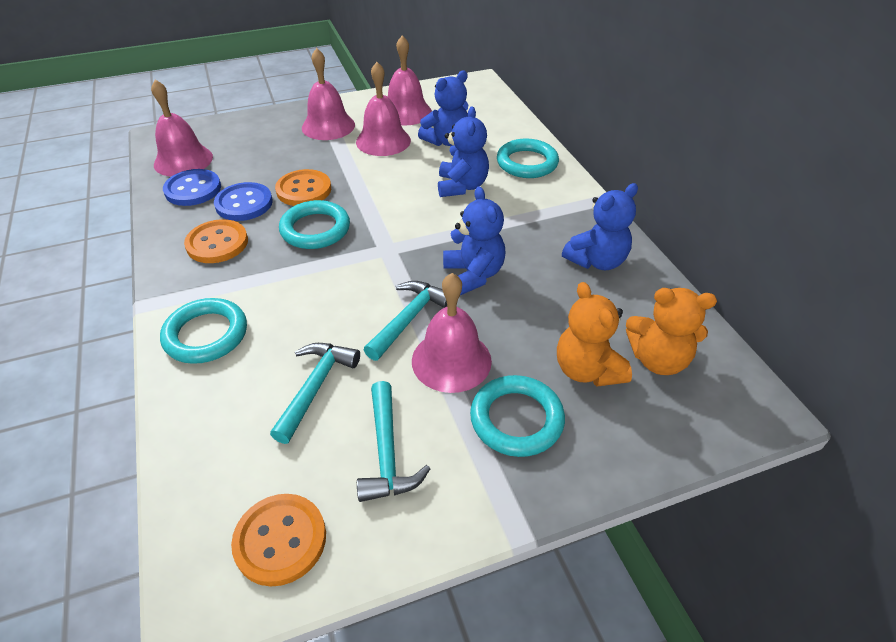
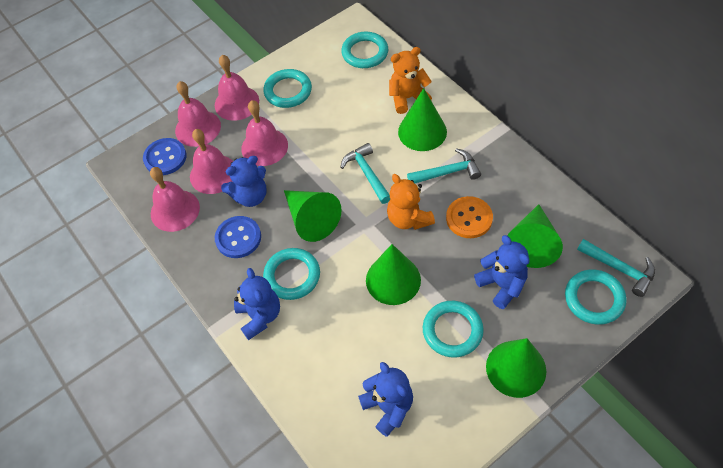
green cone: 0 -> 5
orange button: 3 -> 1
turquoise ring: 4 -> 5

